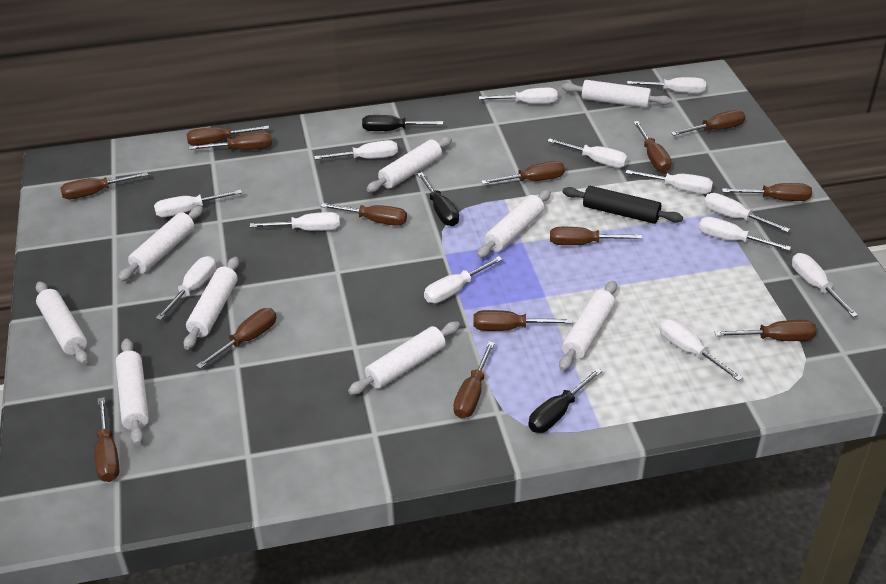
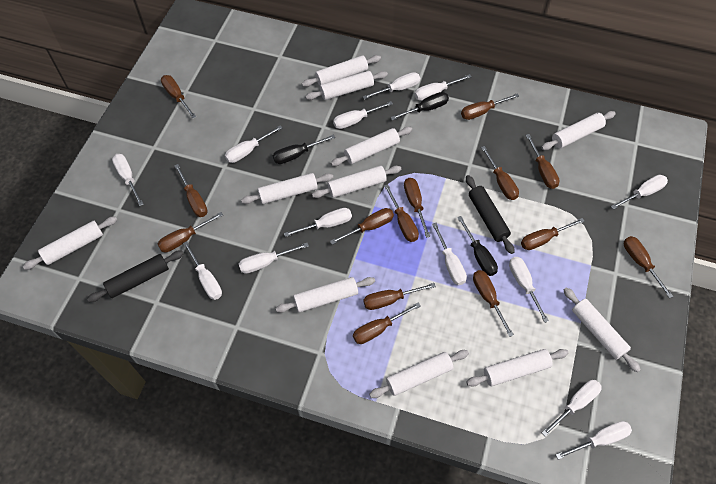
black rolling pin: 1 -> 2
white rolling pin: 9 -> 11

